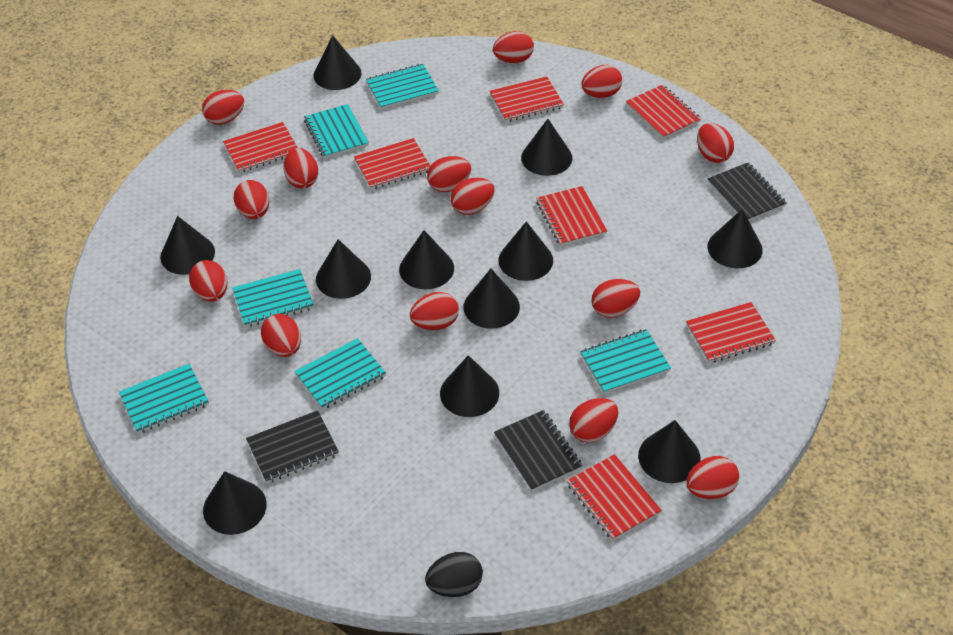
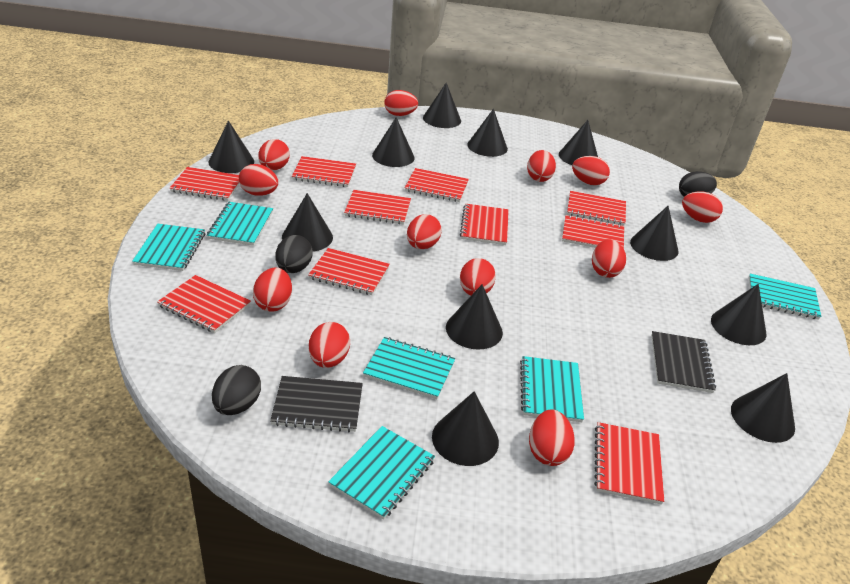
black egg: 1 -> 3
black notebook: 3 -> 2
red egg: 14 -> 12
red notebook: 7 -> 10

